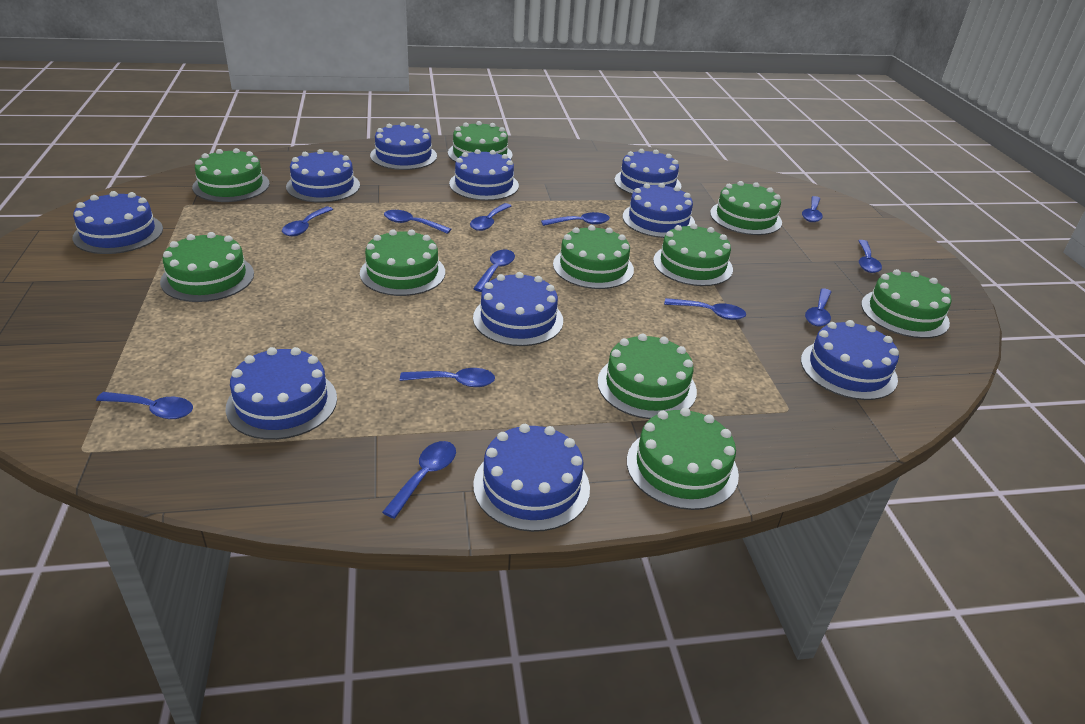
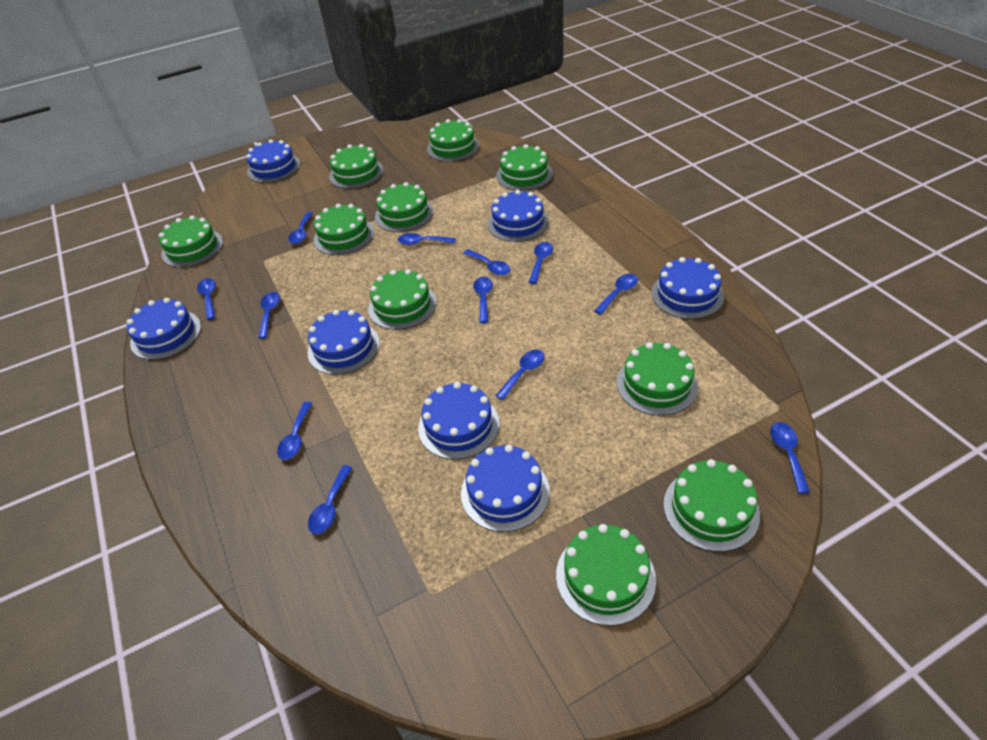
blue cake: 10 -> 7

